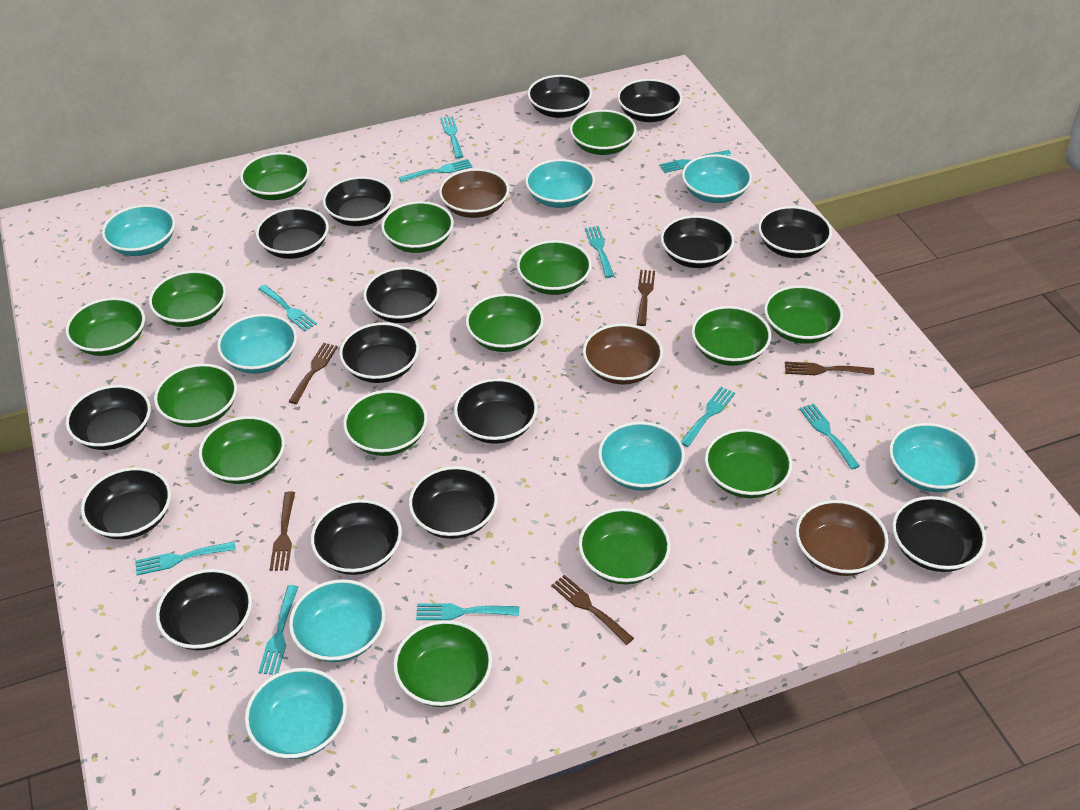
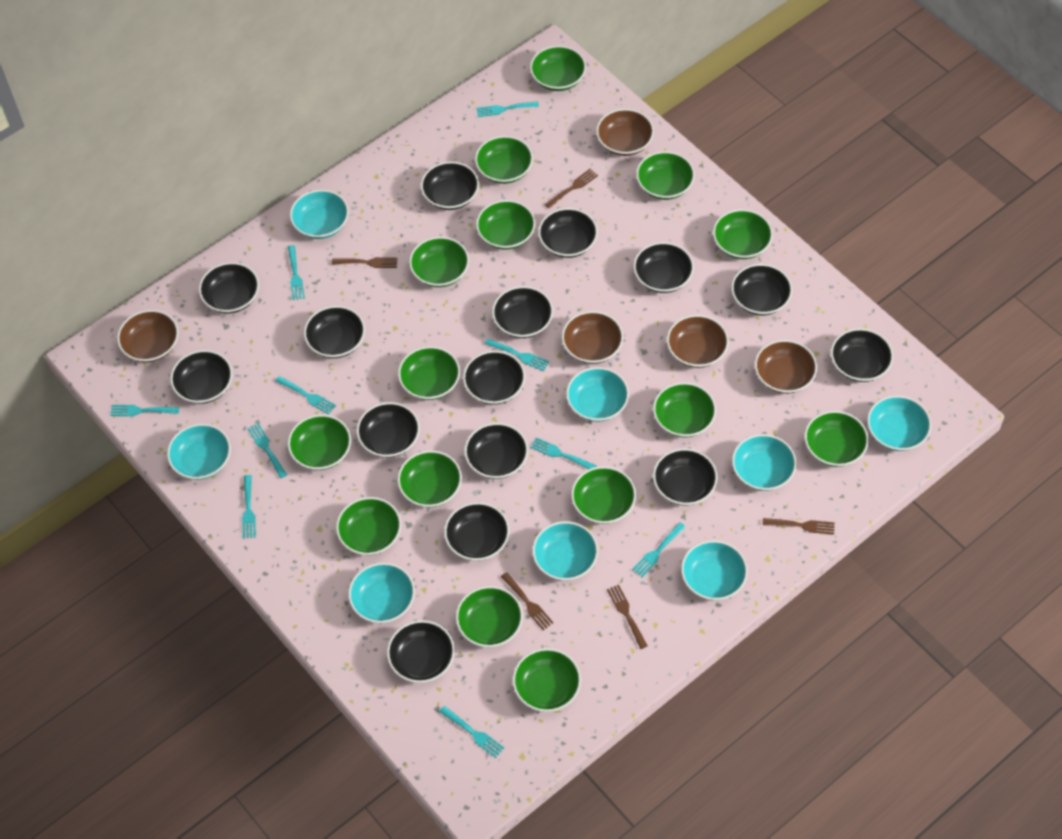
brown bowl: 3 -> 5

